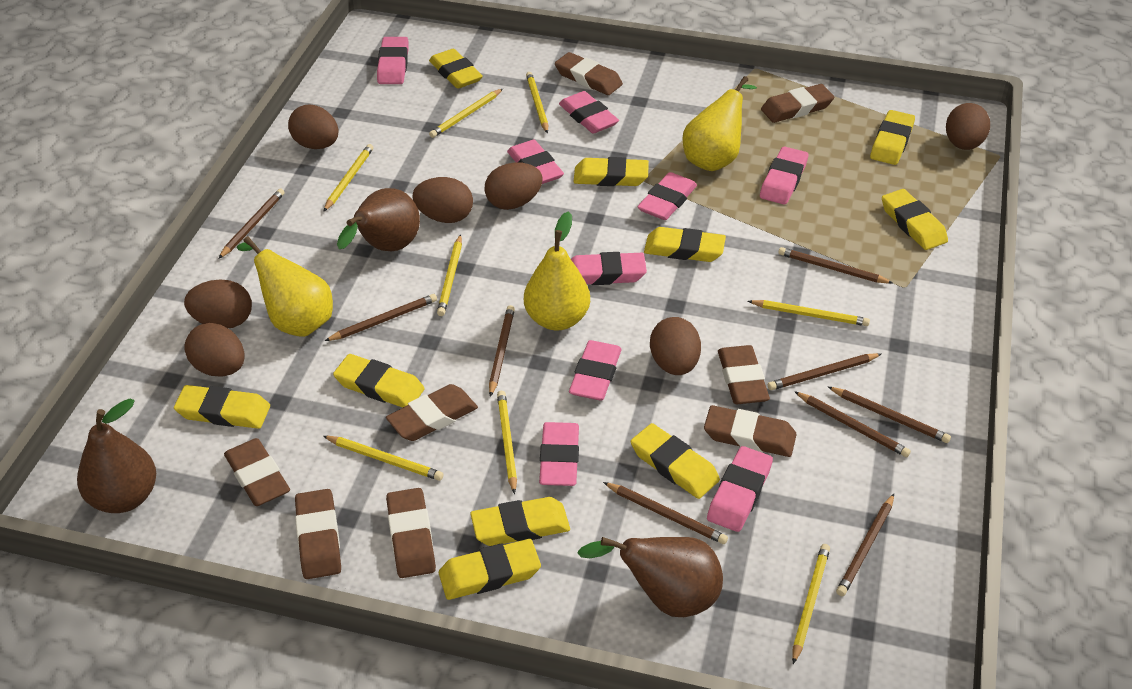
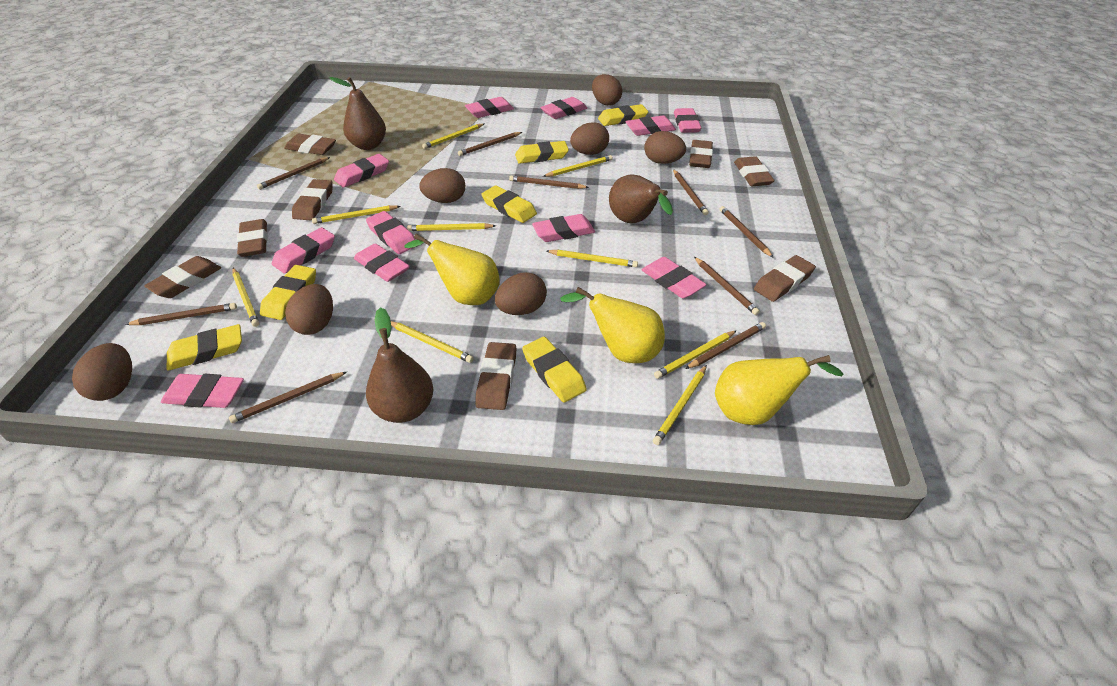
pink eraser: 9 -> 11
yellow eraser: 10 -> 6
yellow pencil: 8 -> 9

